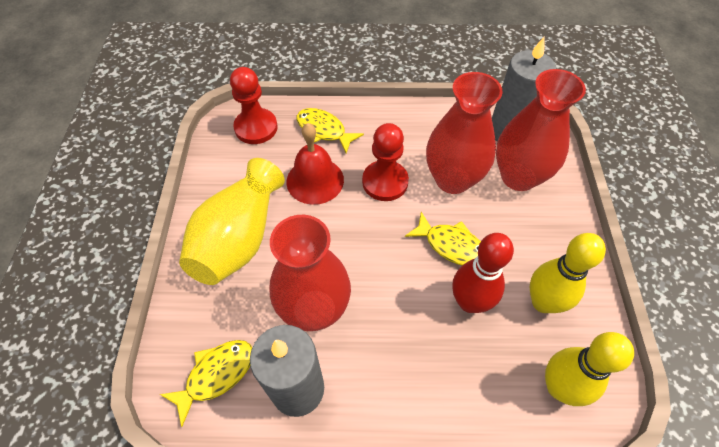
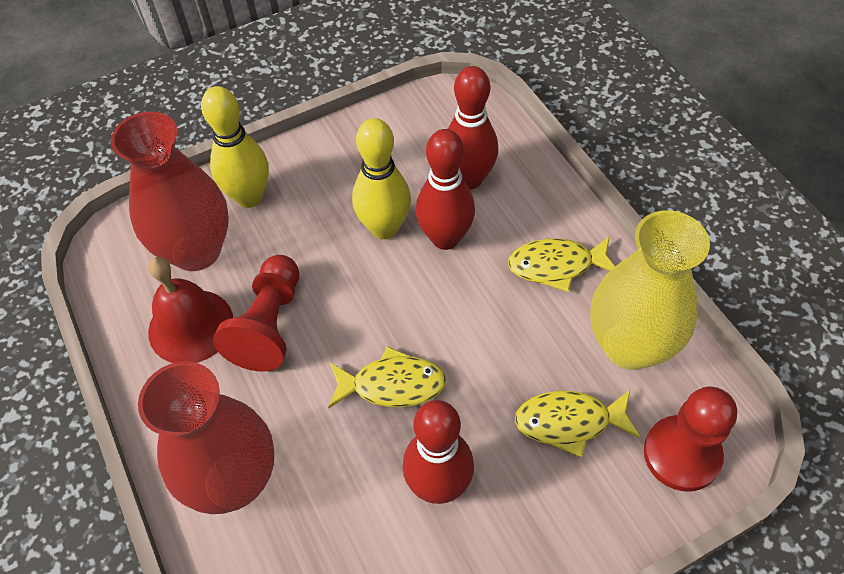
grey candle: 2 -> 0
red bowling pin: 1 -> 3
red vase: 3 -> 2

